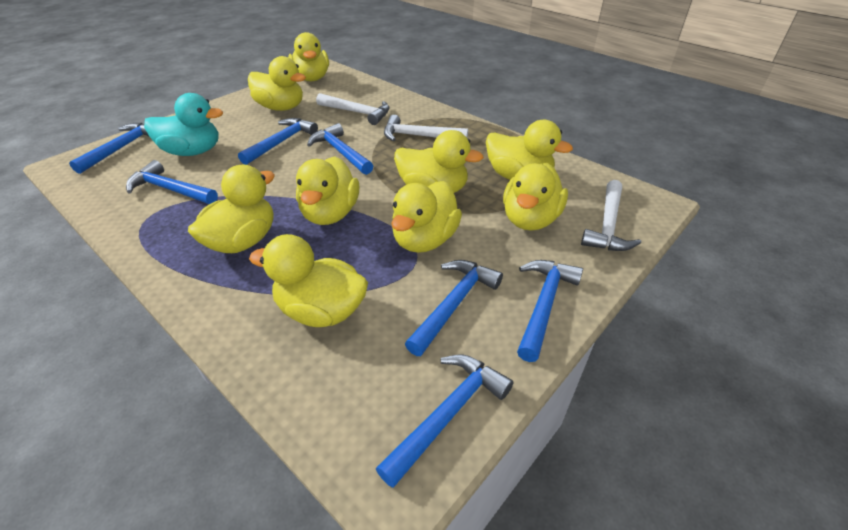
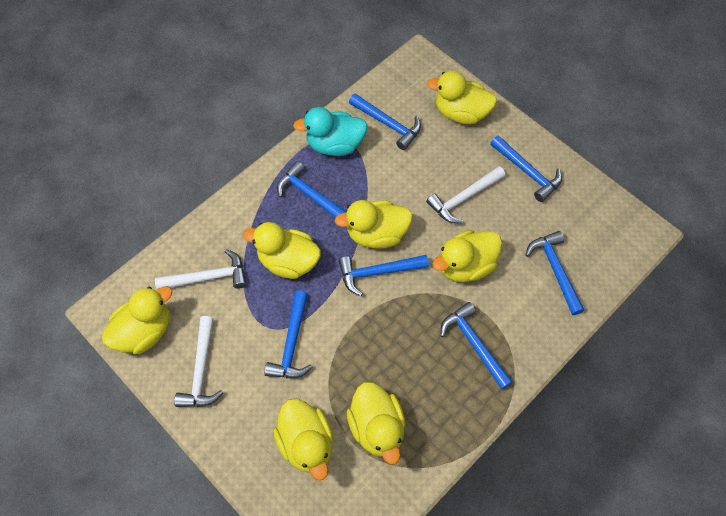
yellow duck: 9 -> 7

